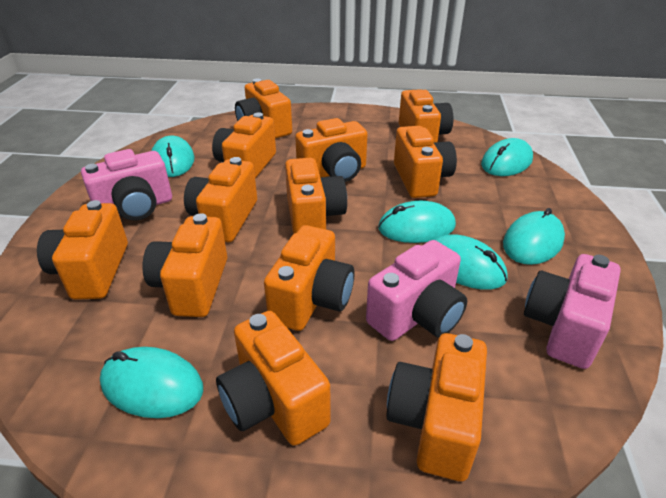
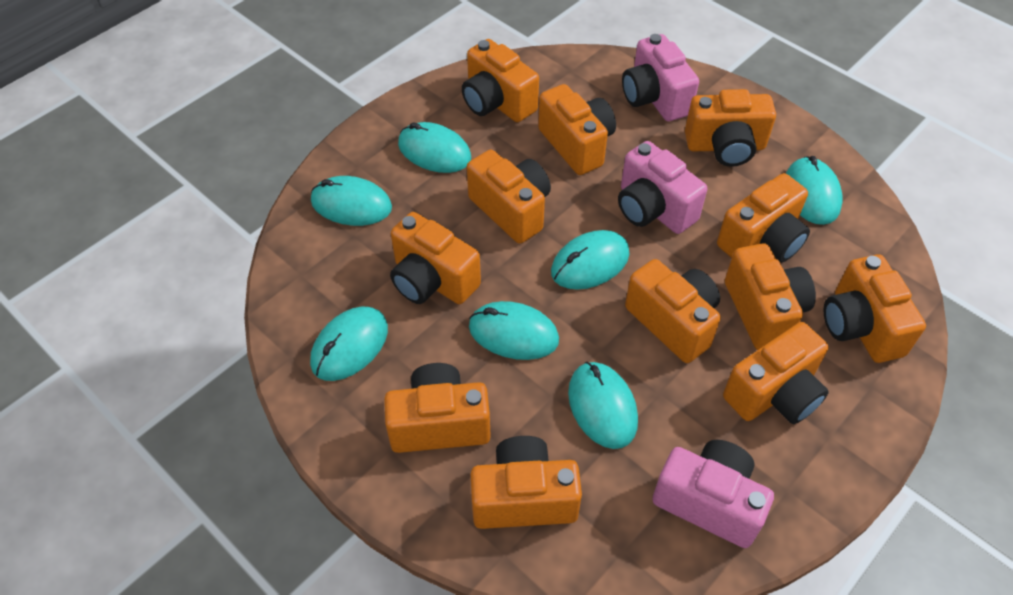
turquoise mouse: 6 -> 7

